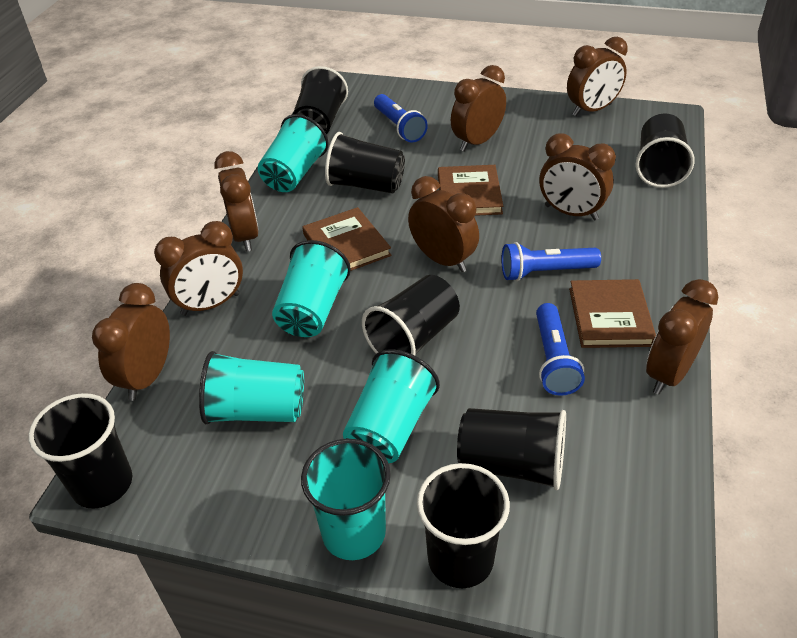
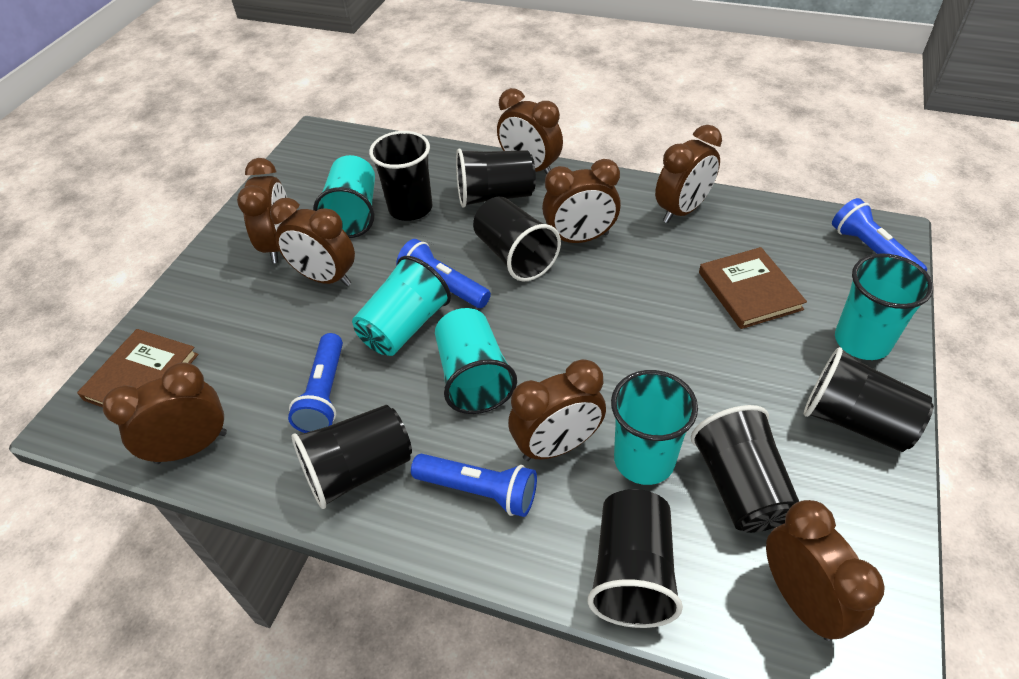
blue flashlight: 3 -> 4
brown book: 3 -> 2

